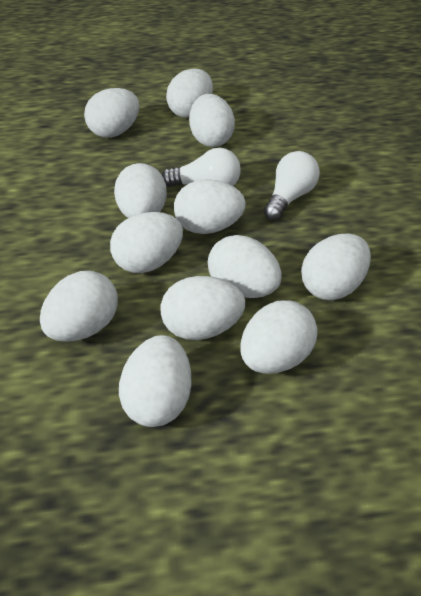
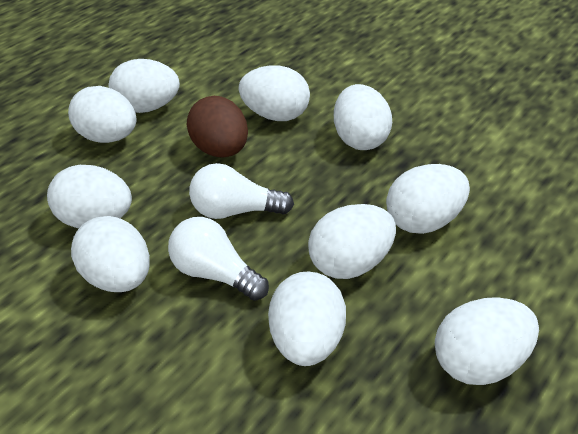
brown egg: 0 -> 1
white egg: 12 -> 10

